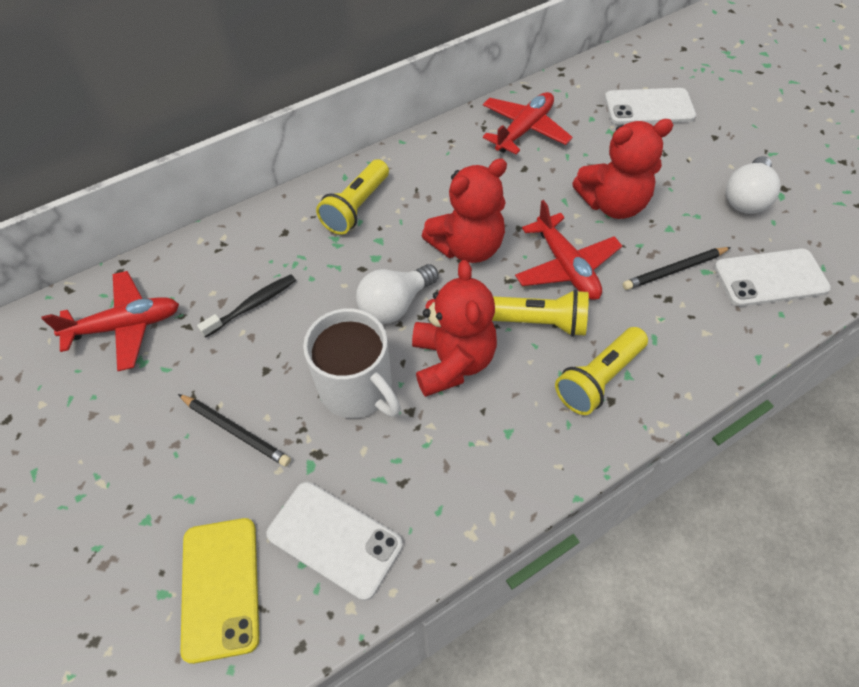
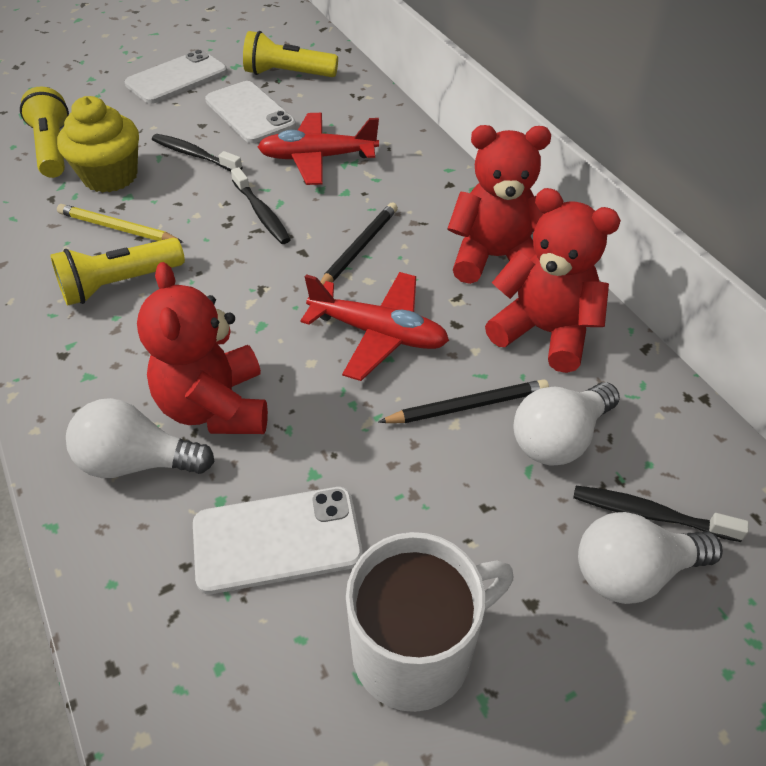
black toothbrush: 1 -> 3
red plane: 3 -> 2
white light bulb: 2 -> 3
yellow cupcake: 0 -> 1
yellow pencil: 0 -> 1
yellow phone: 1 -> 0

